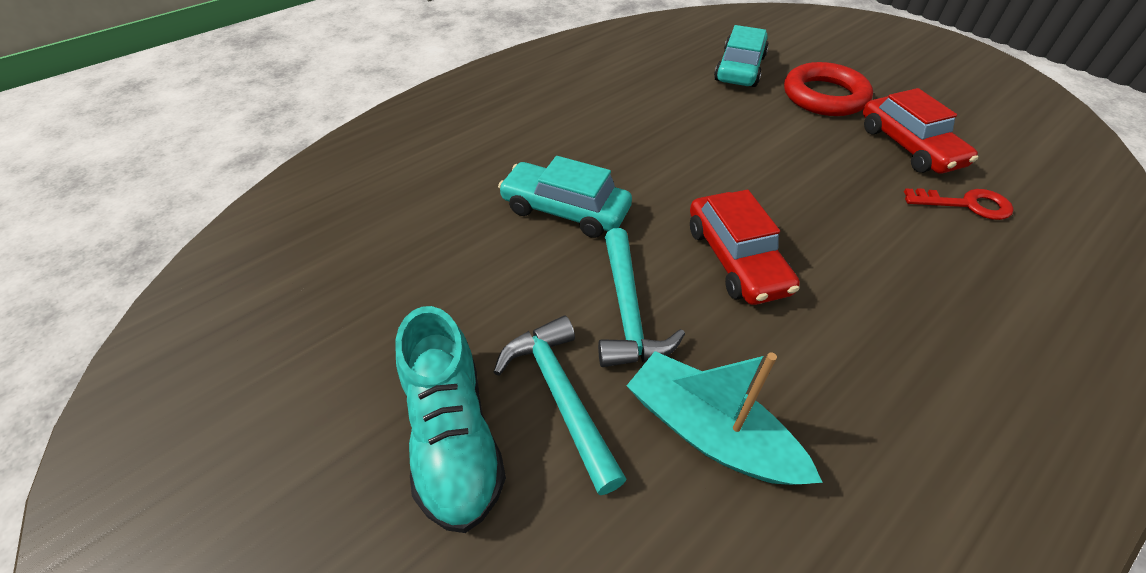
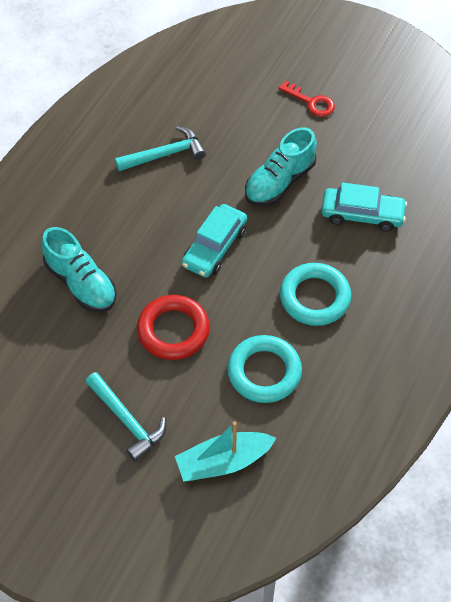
red car: 2 -> 0
turquoise ring: 0 -> 2
turquoise shoe: 1 -> 2

